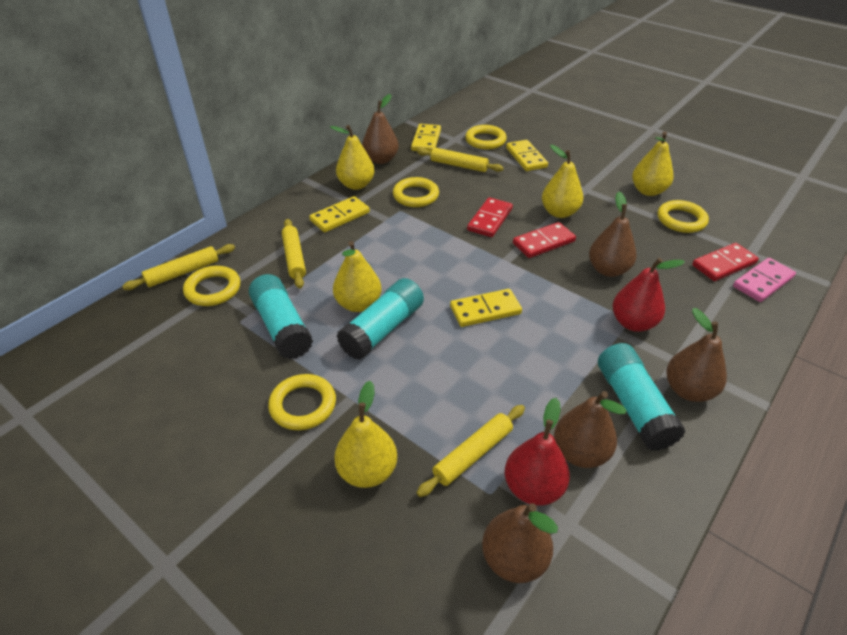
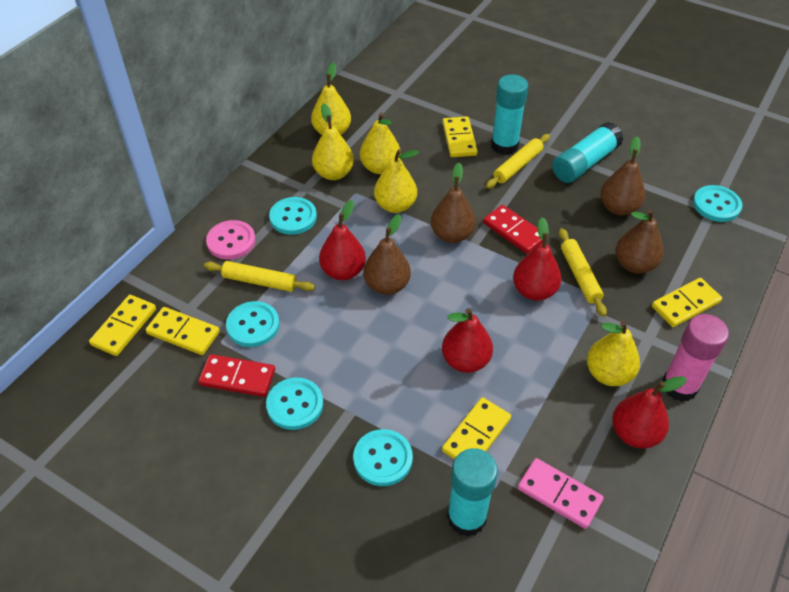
brown pear: 5 -> 4
pink button: 0 -> 1
pink glue stick: 0 -> 1
red domino: 3 -> 2
red pear: 2 -> 4
turquoise button: 0 -> 5
yellow domino: 4 -> 5
yellow ring: 5 -> 0
yellow rolling pin: 4 -> 3

